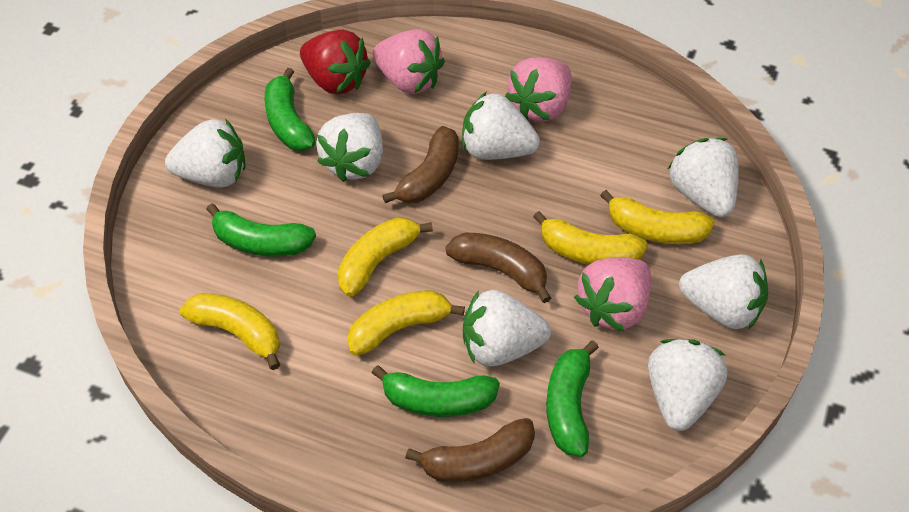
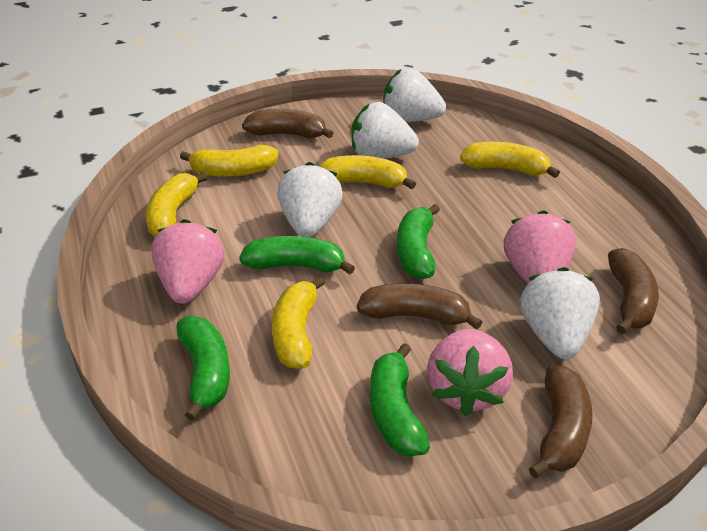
brown banana: 3 -> 4
red strawberry: 1 -> 0
white strawberry: 7 -> 4

